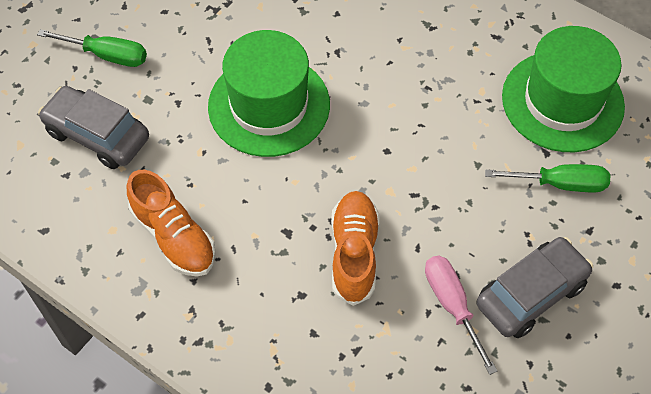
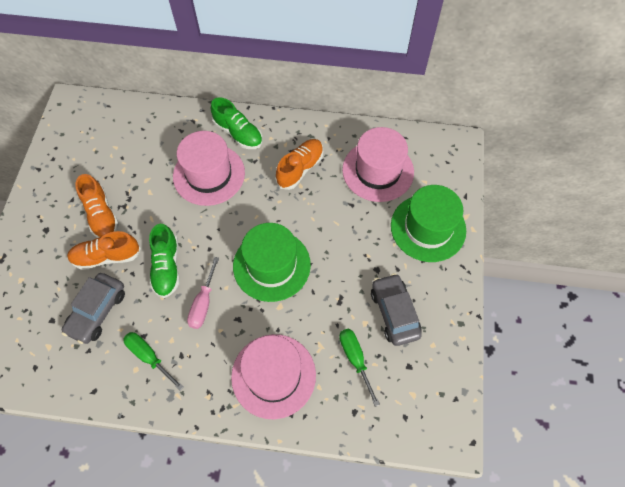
green shoe: 0 -> 2
orange shoe: 2 -> 3
pink hat: 0 -> 3

